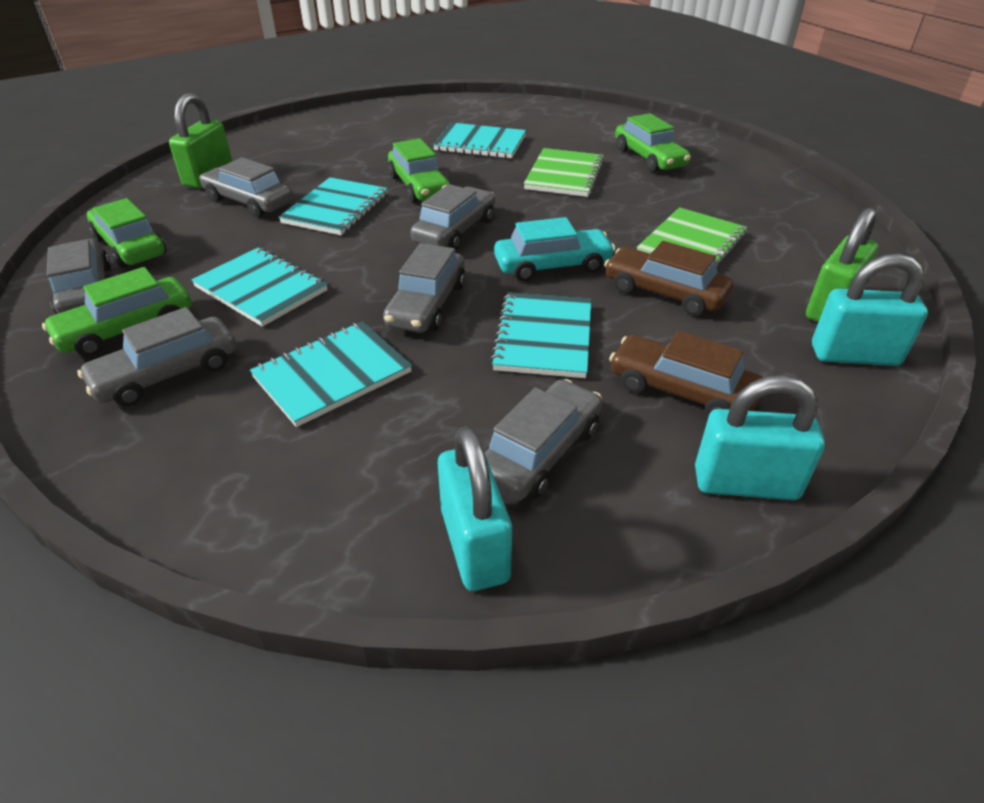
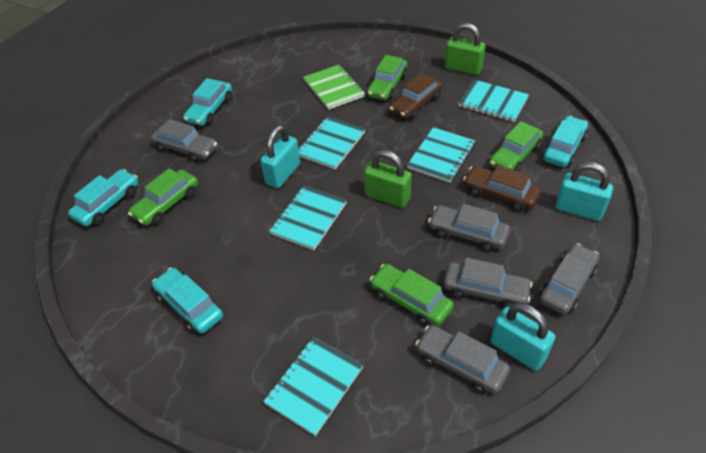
green notebook: 2 -> 1
grey car: 6 -> 5
turquoise car: 1 -> 4

